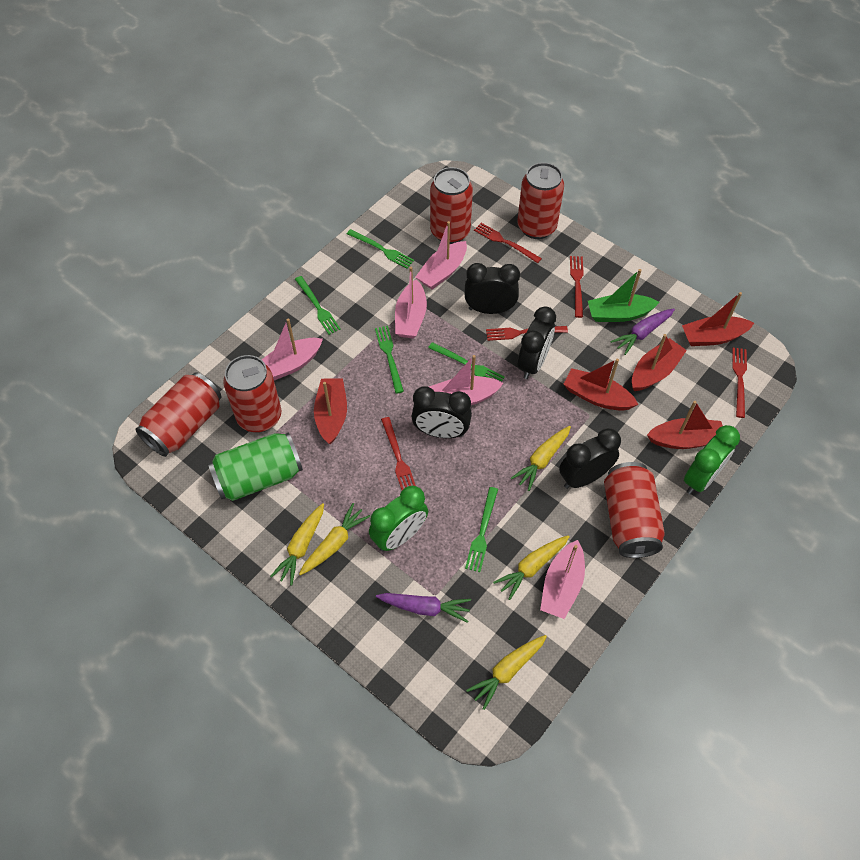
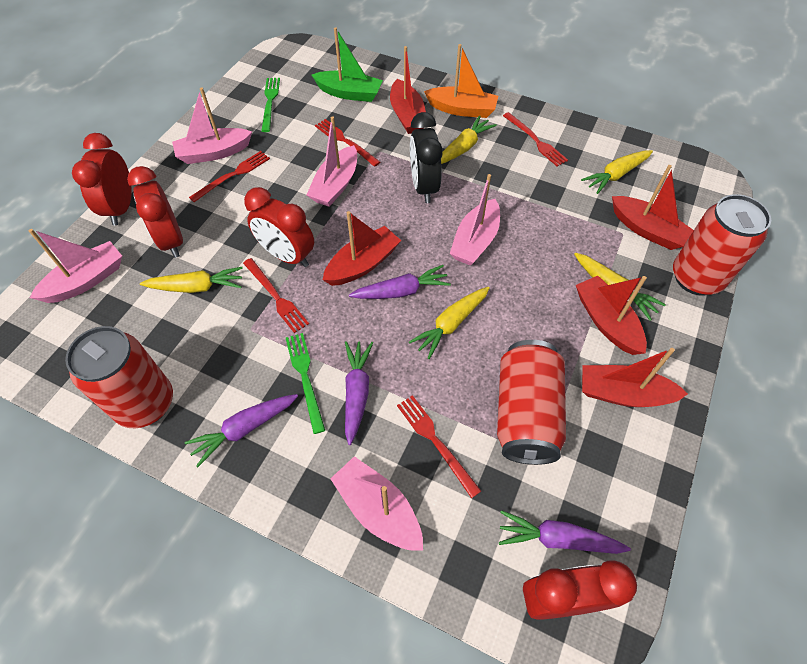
black clock: 4 -> 1
green can: 1 -> 0
green clock: 2 -> 0
green fork: 5 -> 2
orange boat: 0 -> 1
purple carrot: 2 -> 4
red can: 5 -> 3
red clock: 0 -> 4

